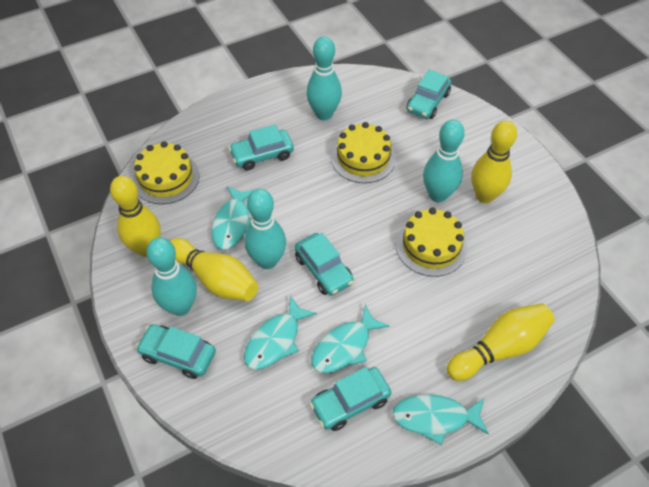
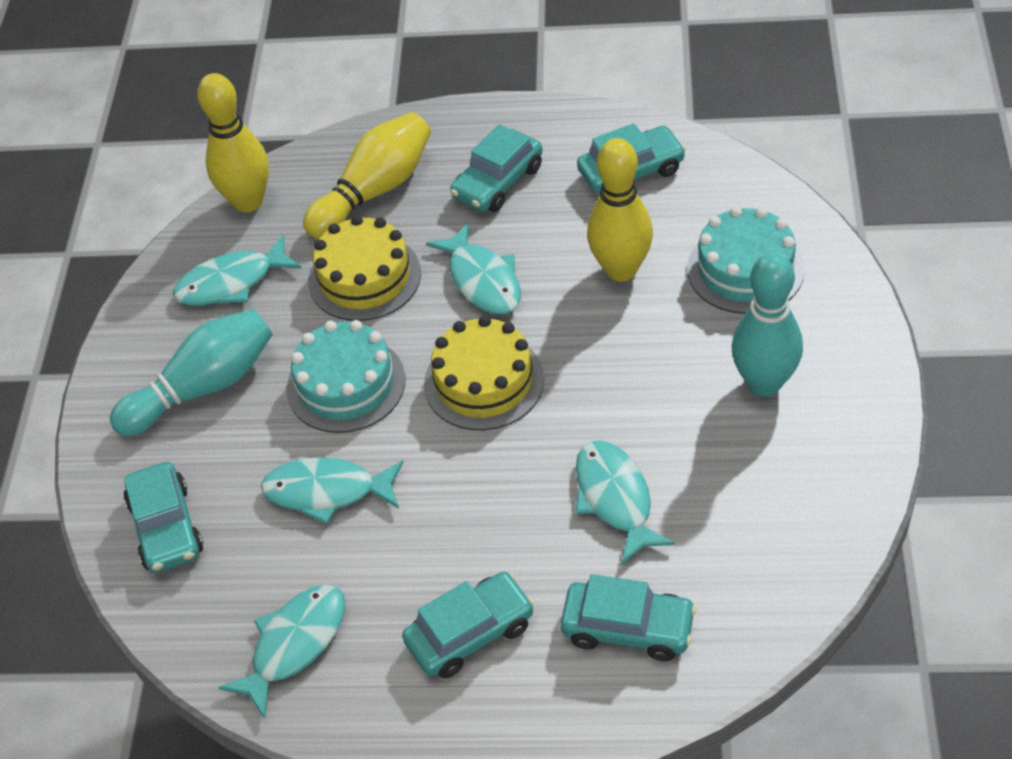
turquoise bowling pin: 4 -> 2
turquoise cake: 0 -> 2
turquoise fish: 4 -> 5
yellow bowling pin: 4 -> 3
yellow cake: 3 -> 2

